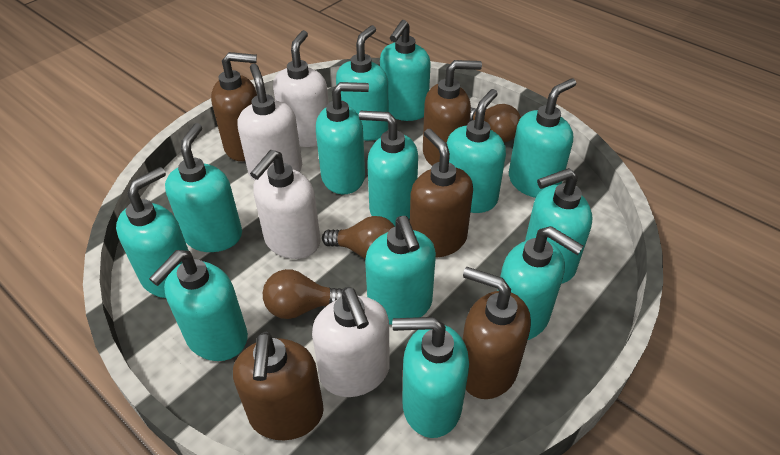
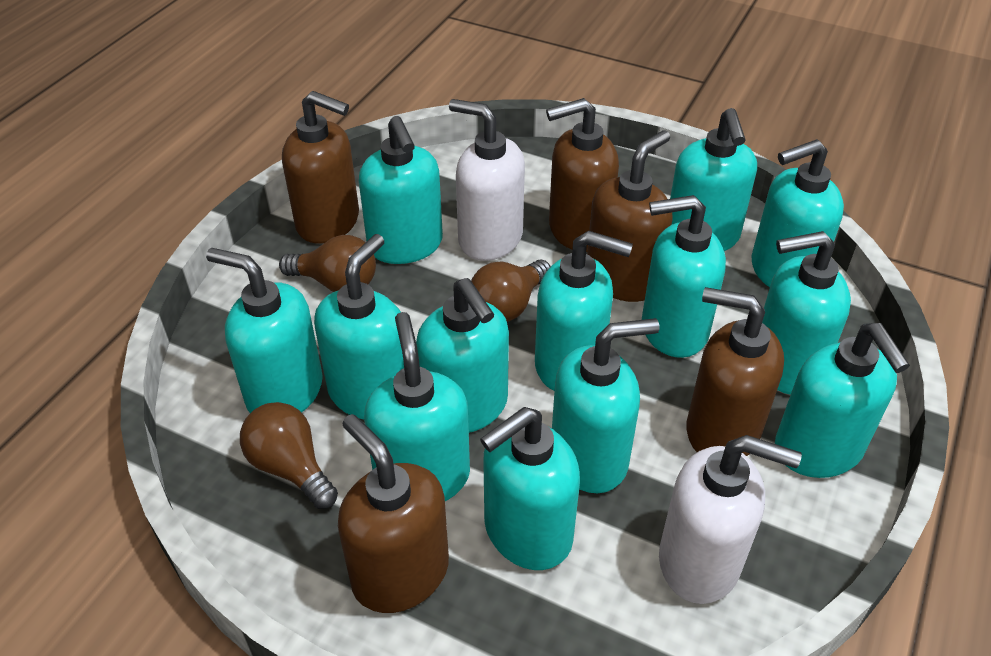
white soap dispenser: 4 -> 2

